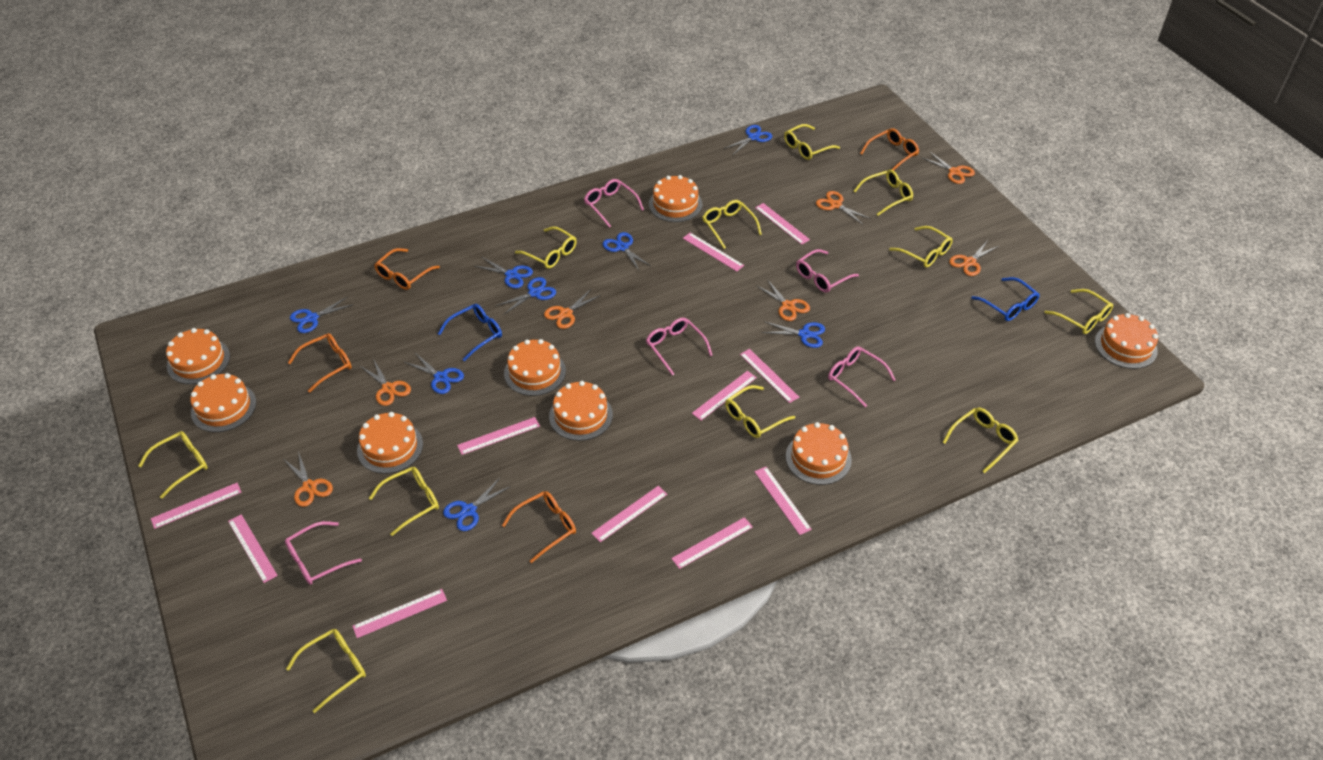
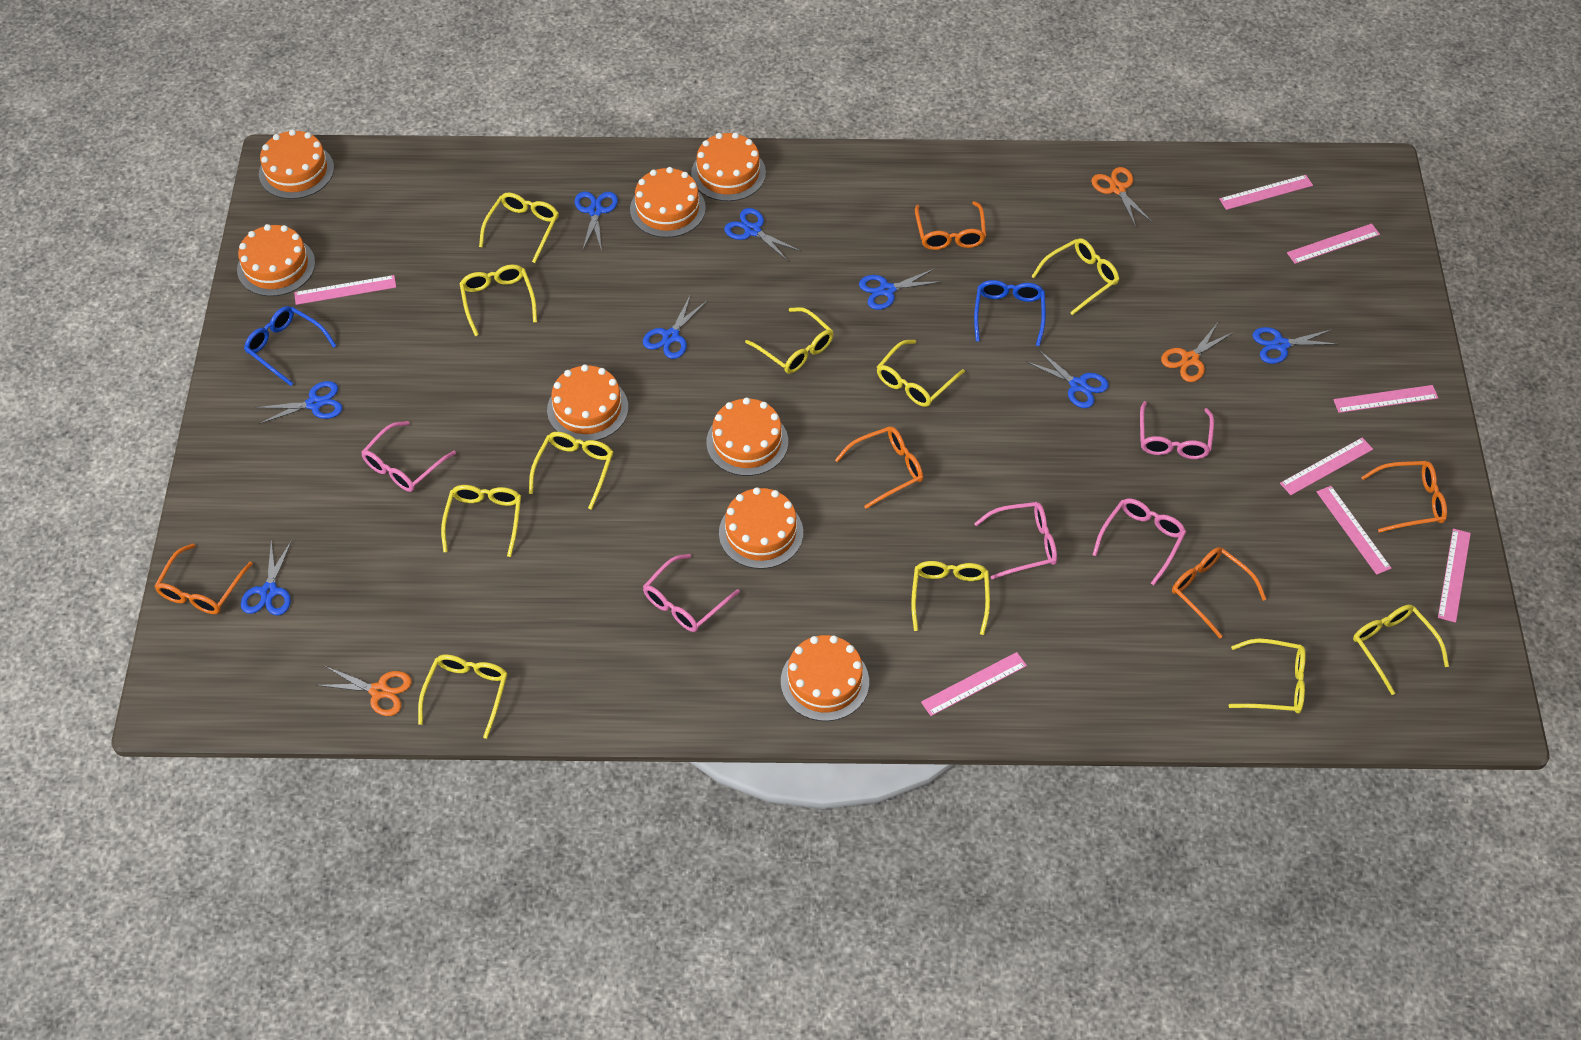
orange glasses: 4 -> 5
orange scissors: 7 -> 3
pink ruler: 11 -> 8

